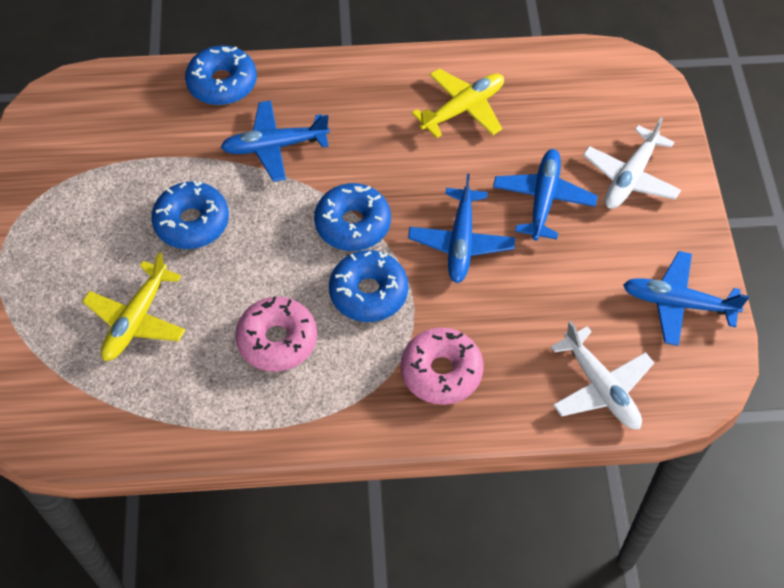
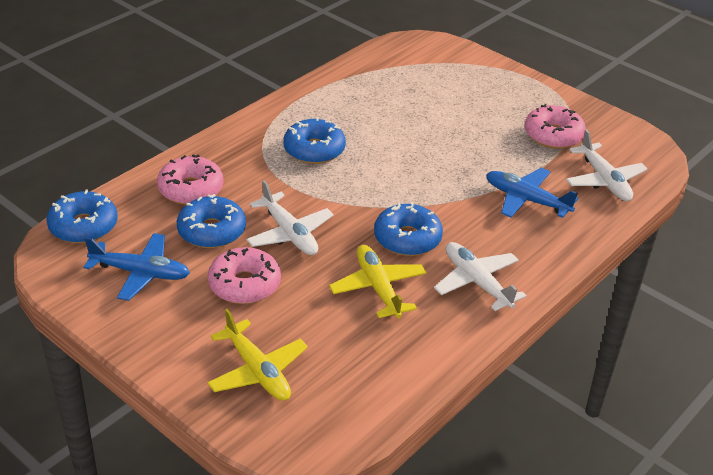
blue plane: 4 -> 2
pink donut: 2 -> 3
white plane: 2 -> 3

